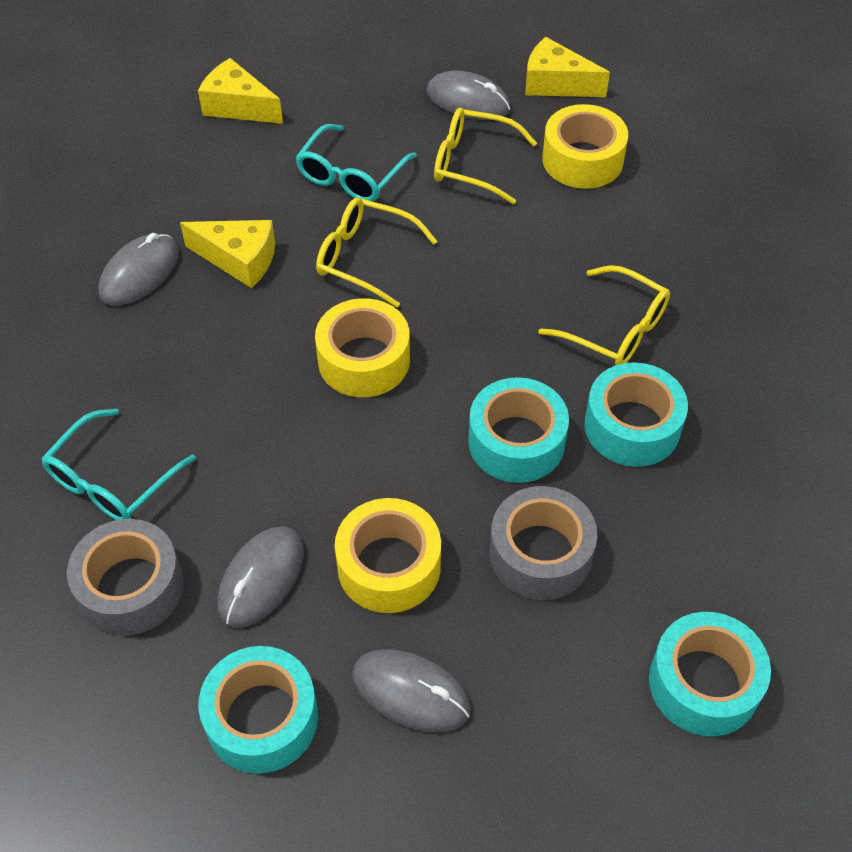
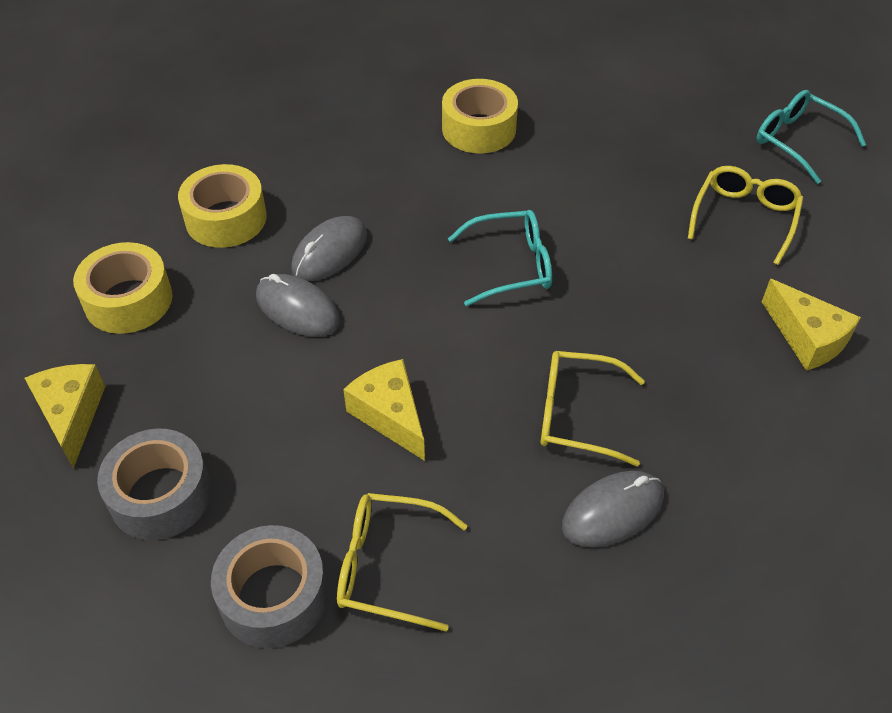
grey mouse: 4 -> 3
turquoise tape: 4 -> 0

